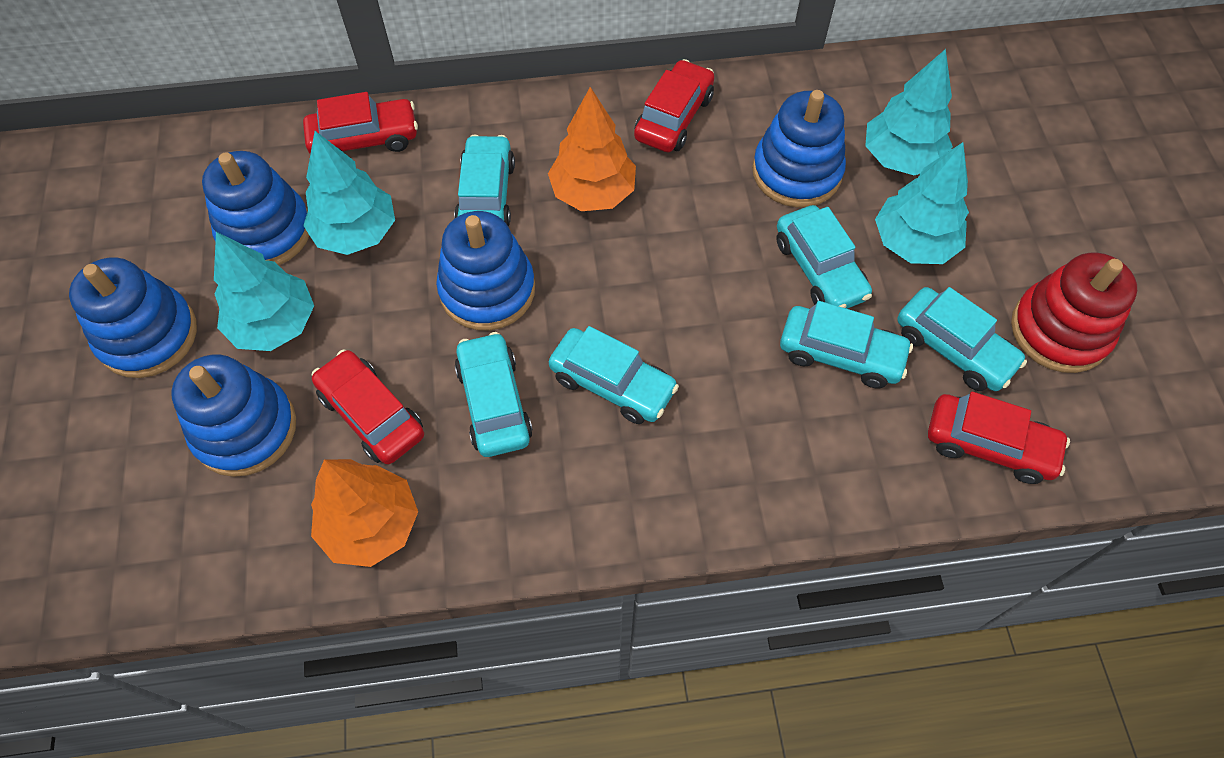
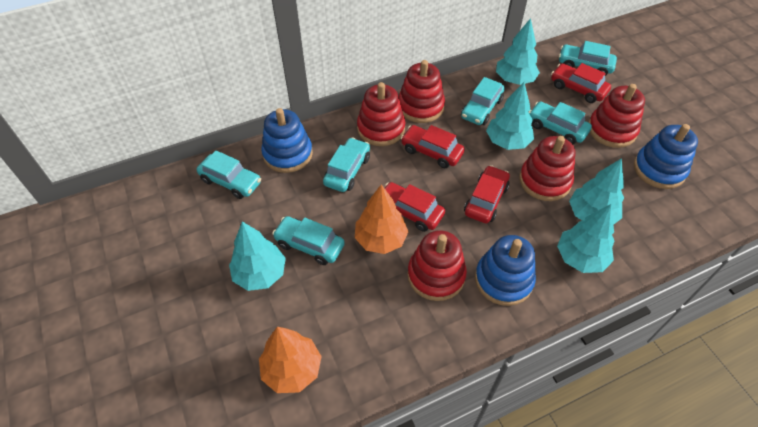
blue stacking toy: 5 -> 3
red stacking toy: 1 -> 5
turquoise tree: 4 -> 5

